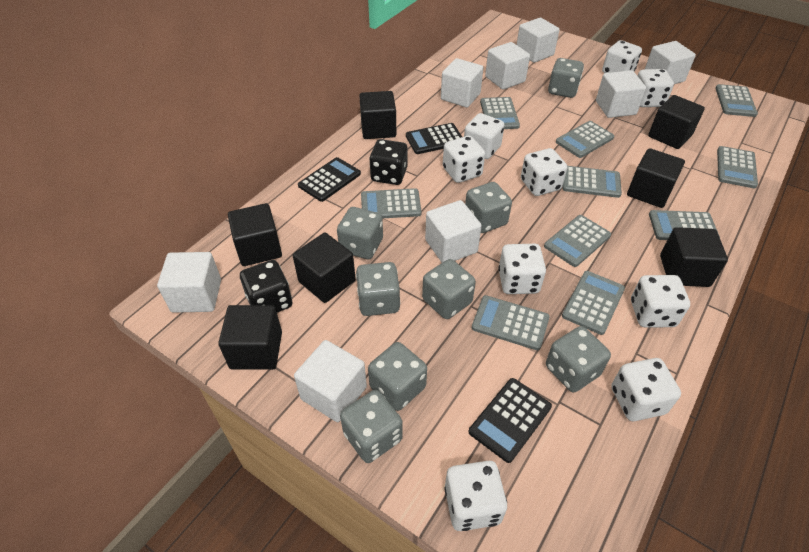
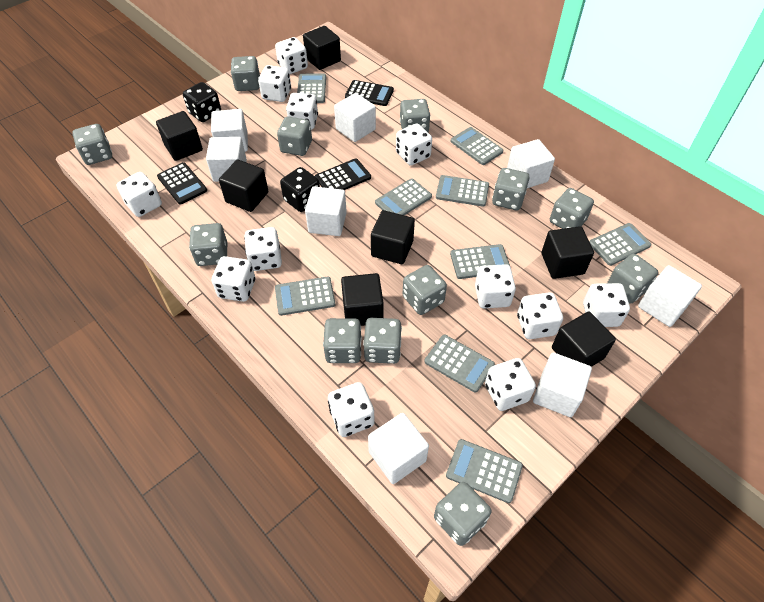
grey calculator: 10 -> 9
grey dice: 8 -> 12
white dice: 9 -> 12

